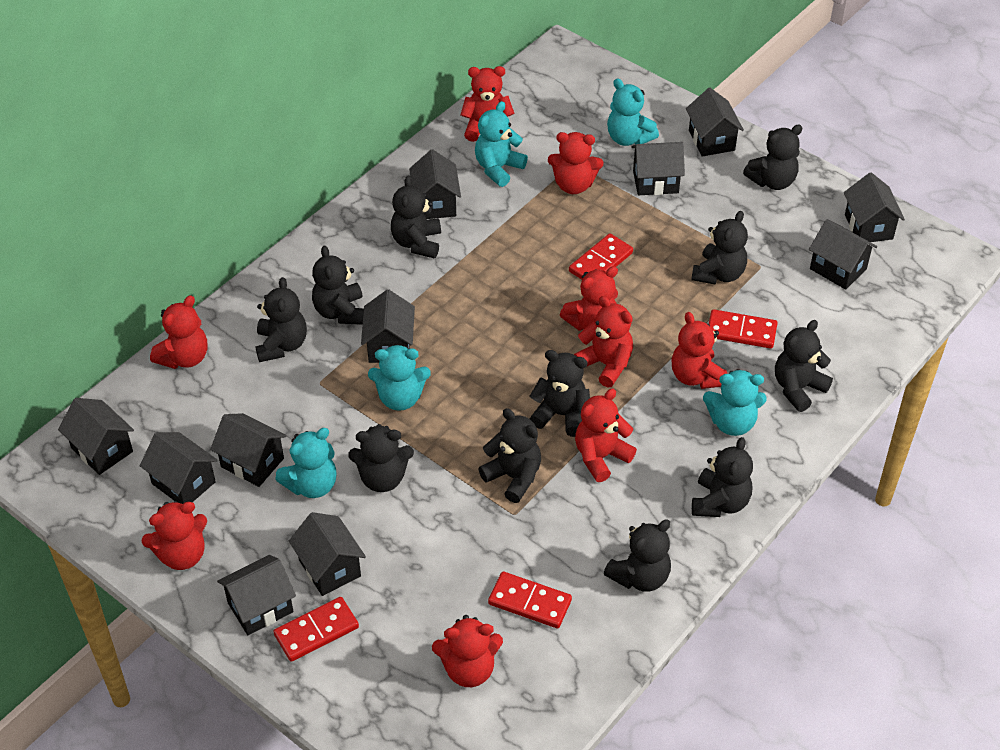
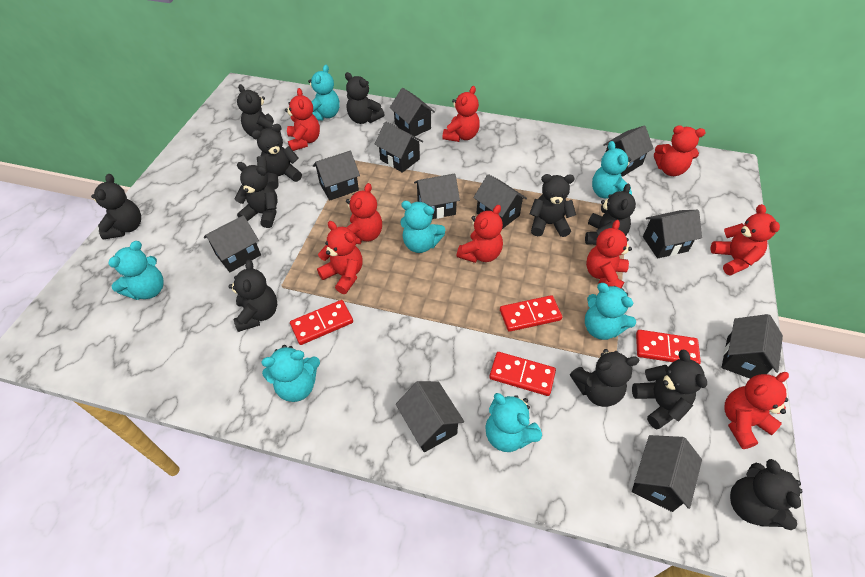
turquoise teddy bear: 5 -> 7

